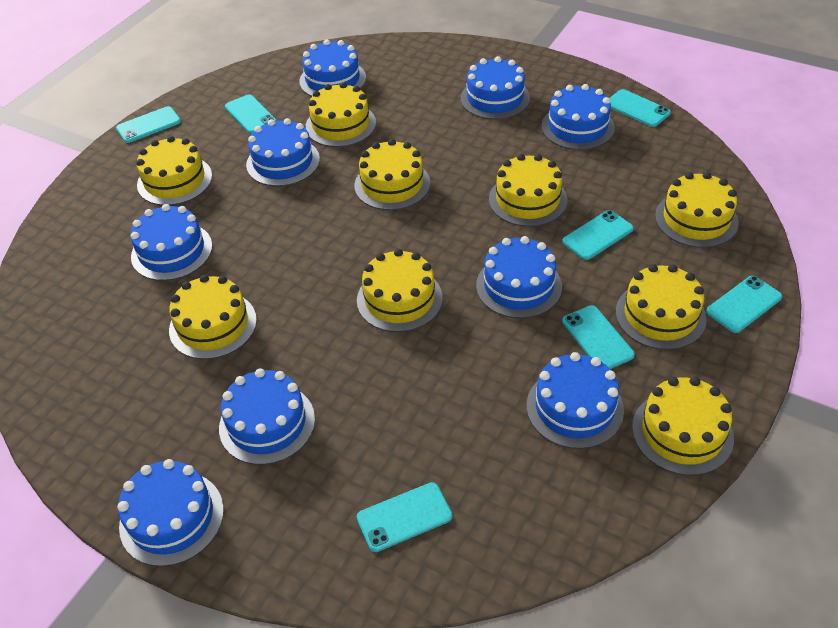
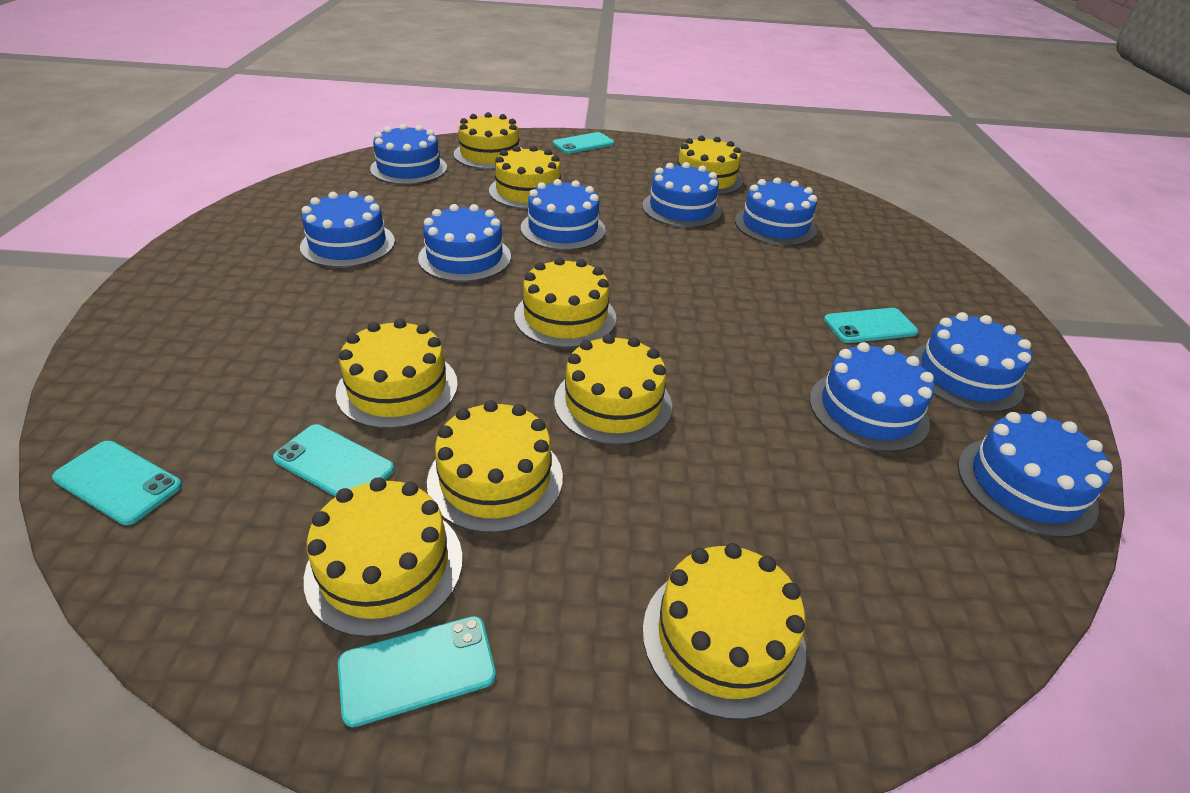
turquoise phone: 7 -> 5

